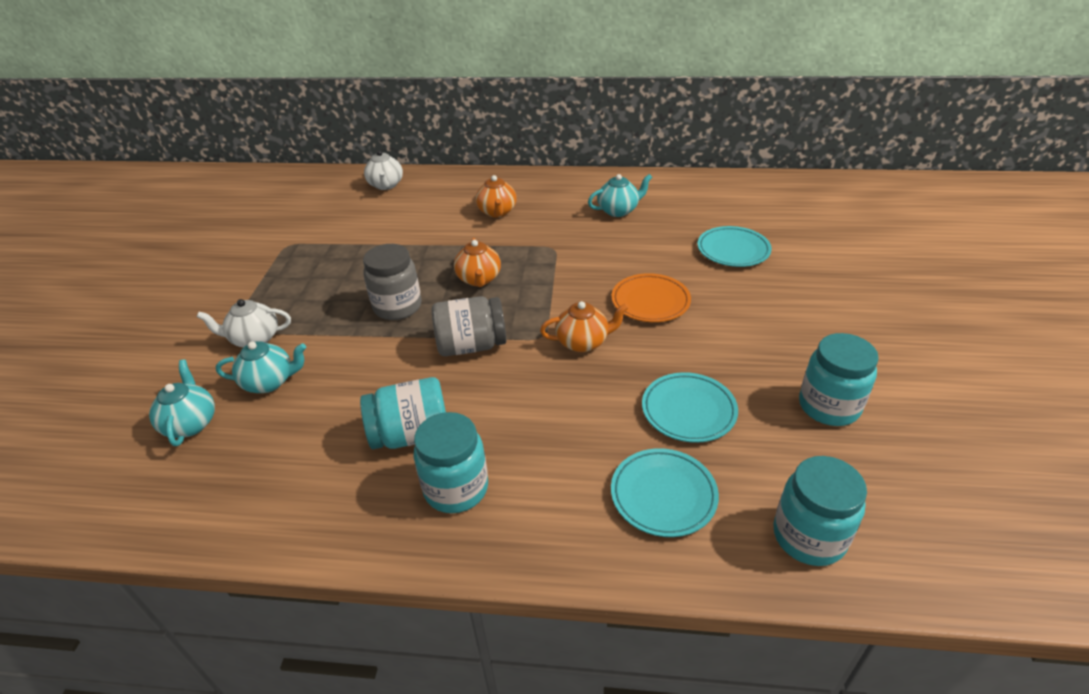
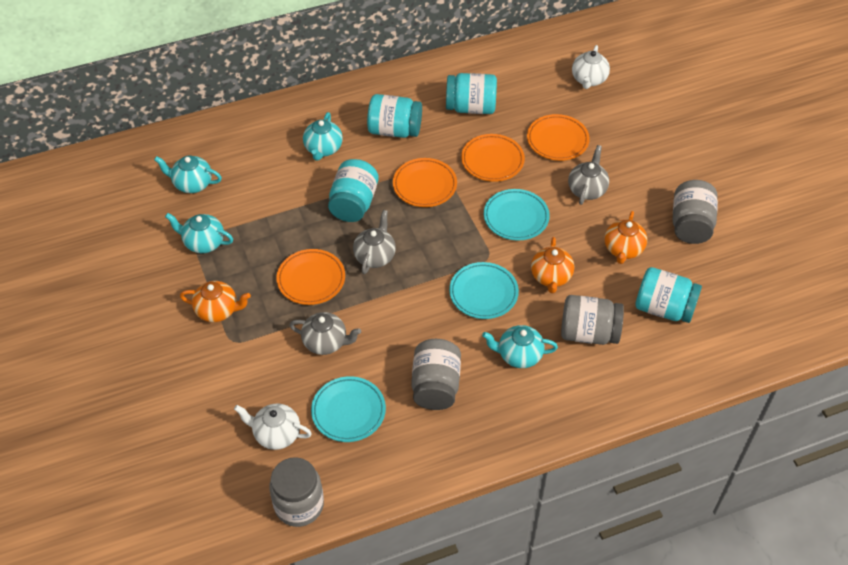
grey jar: 2 -> 4
grey teapot: 0 -> 3
orange plate: 1 -> 4
turquoise teapot: 3 -> 4

